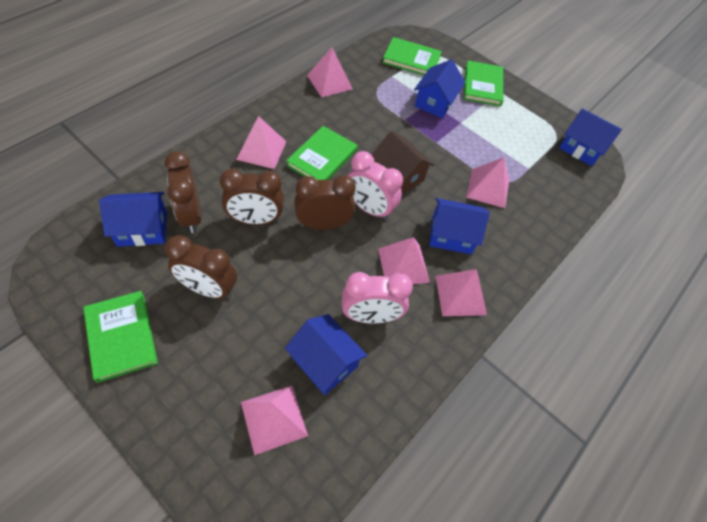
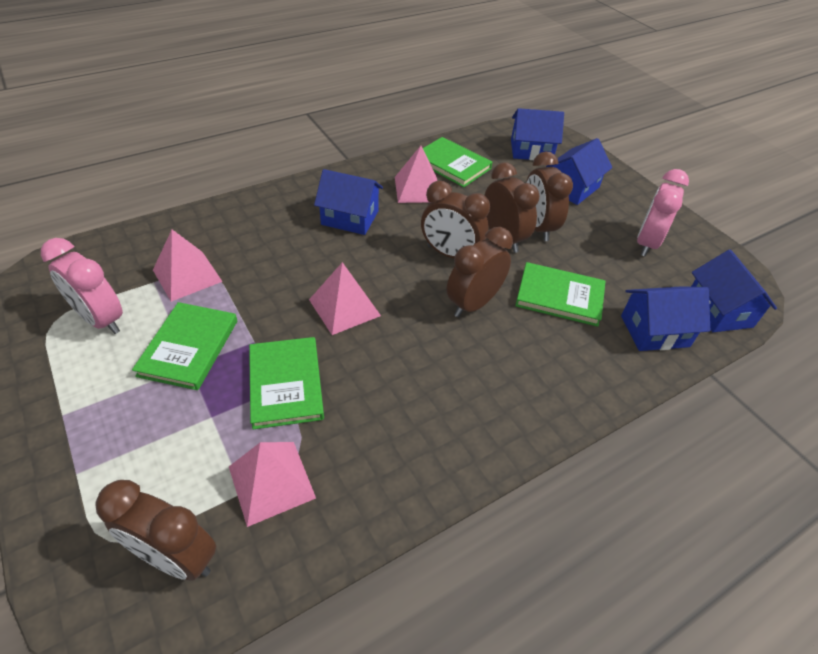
brown clock: 4 -> 5
brown house: 1 -> 0
pink pyramid: 6 -> 4

